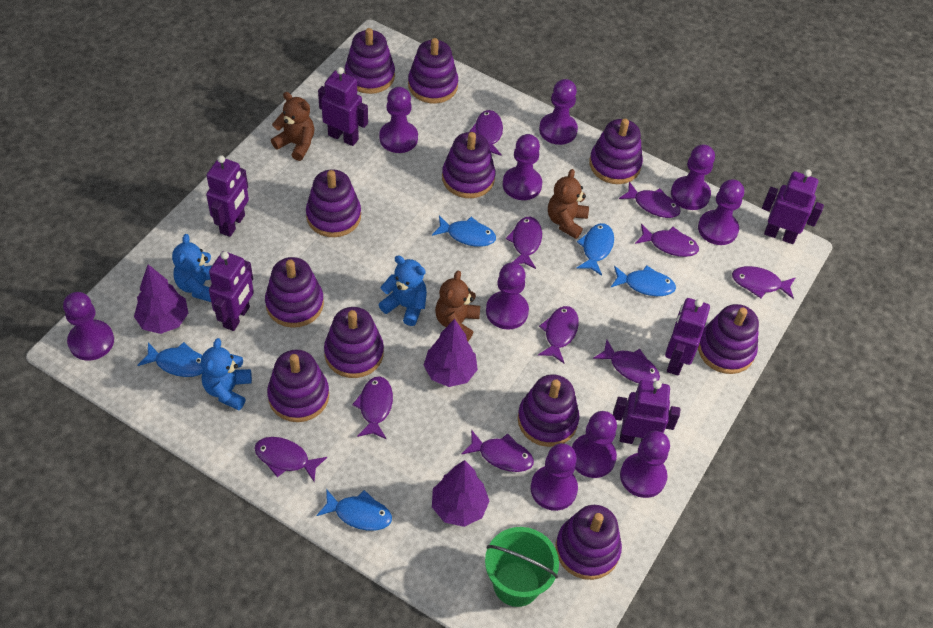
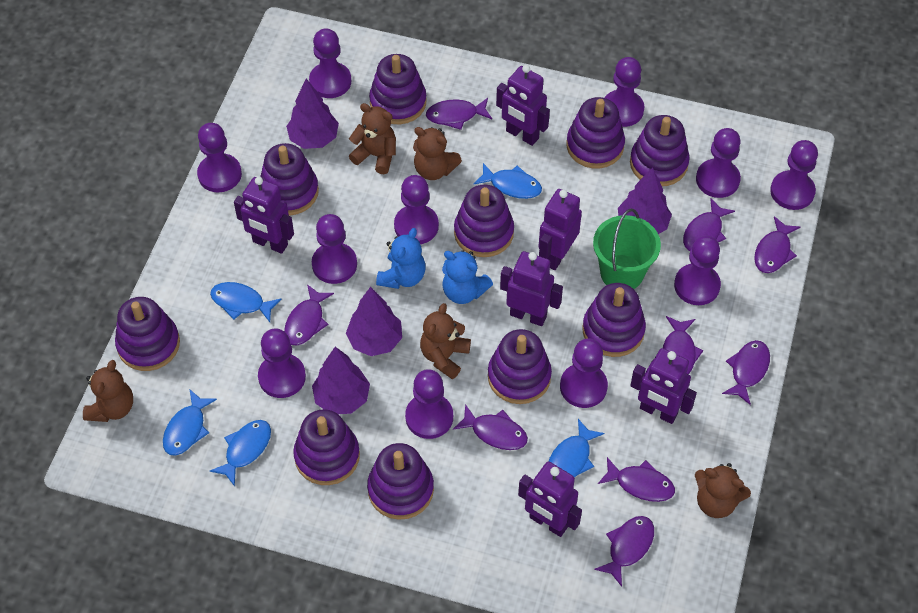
blue teddy bear: 3 -> 2
brown teddy bear: 3 -> 5
purple fish: 10 -> 9
purple pawn: 10 -> 11
purple stacking toy: 11 -> 10
purple tree: 3 -> 4

